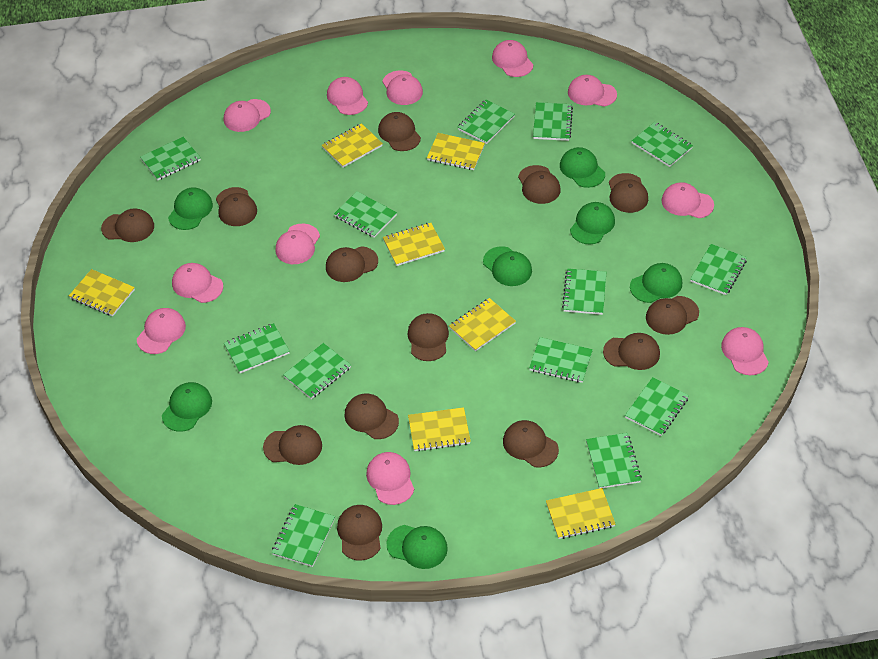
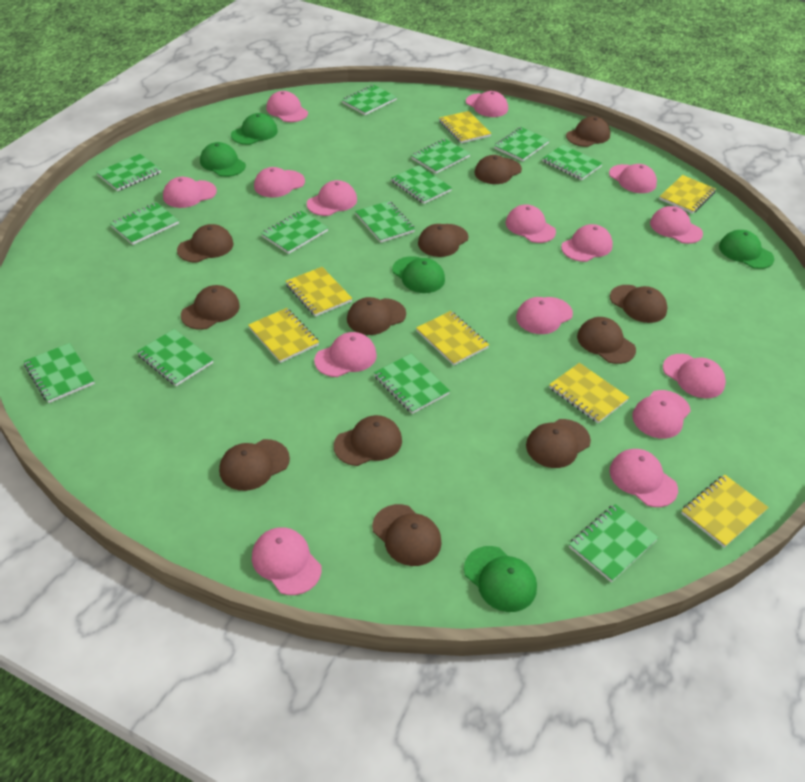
brown cap: 13 -> 12
green cap: 7 -> 5
pink cap: 11 -> 15

